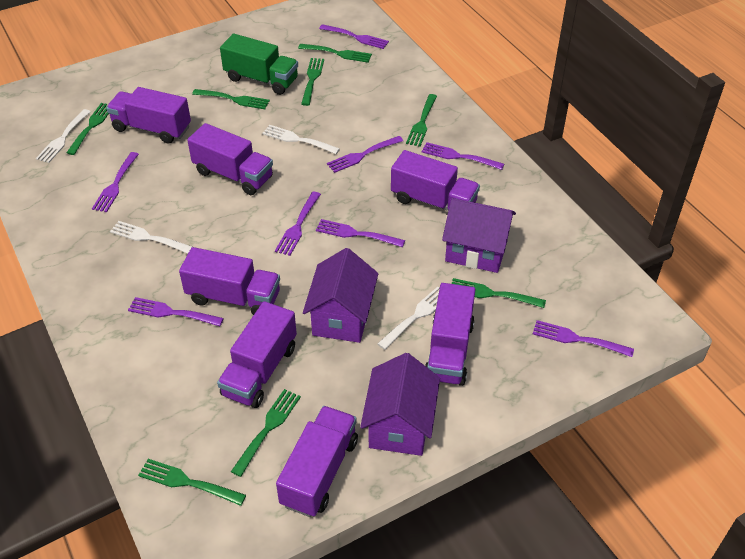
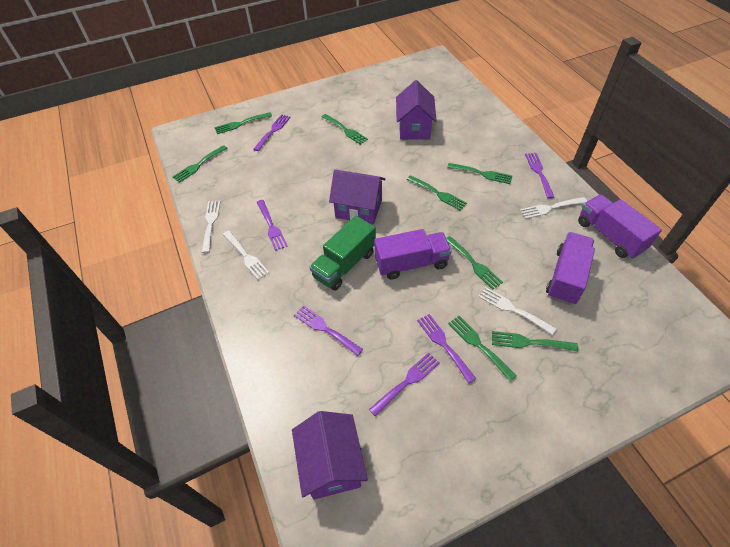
purple fork: 8 -> 6
purple truck: 7 -> 3

